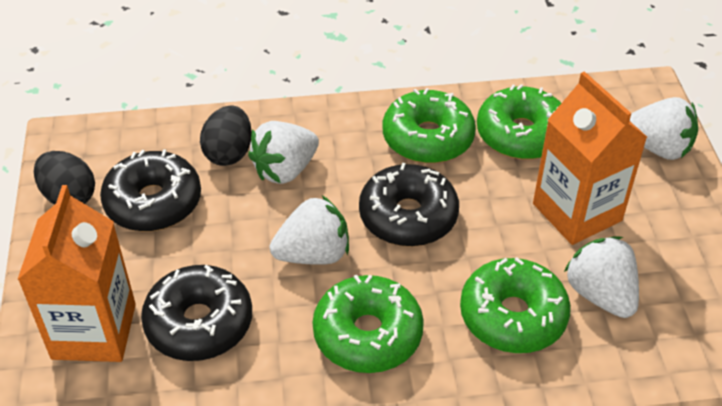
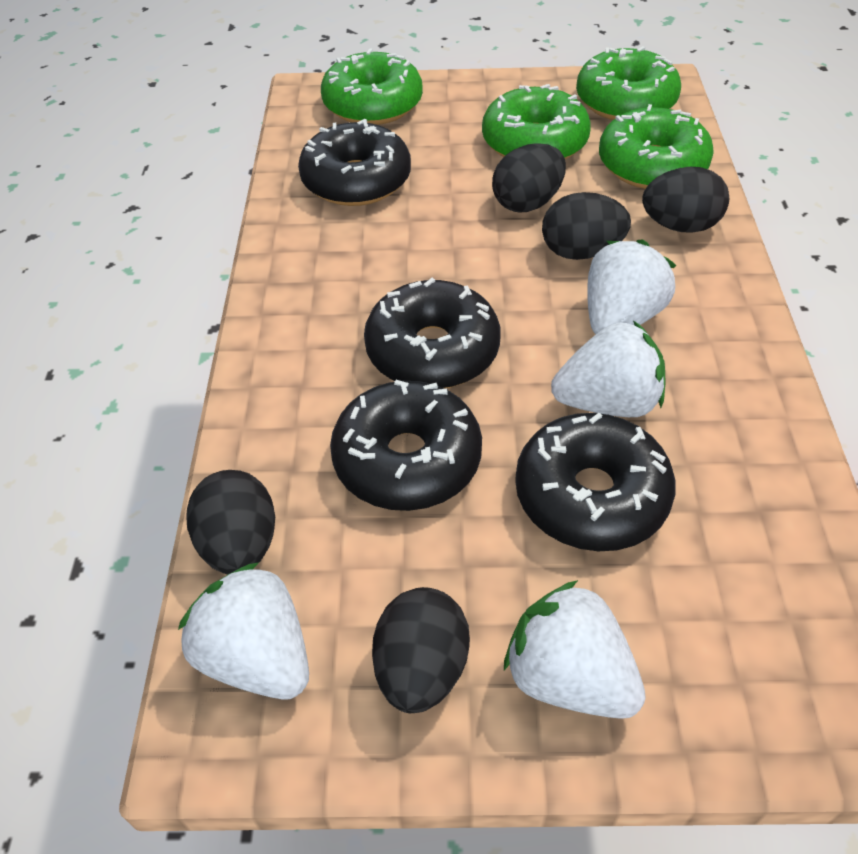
black donut: 3 -> 4
black egg: 2 -> 5
orange carton: 2 -> 0

